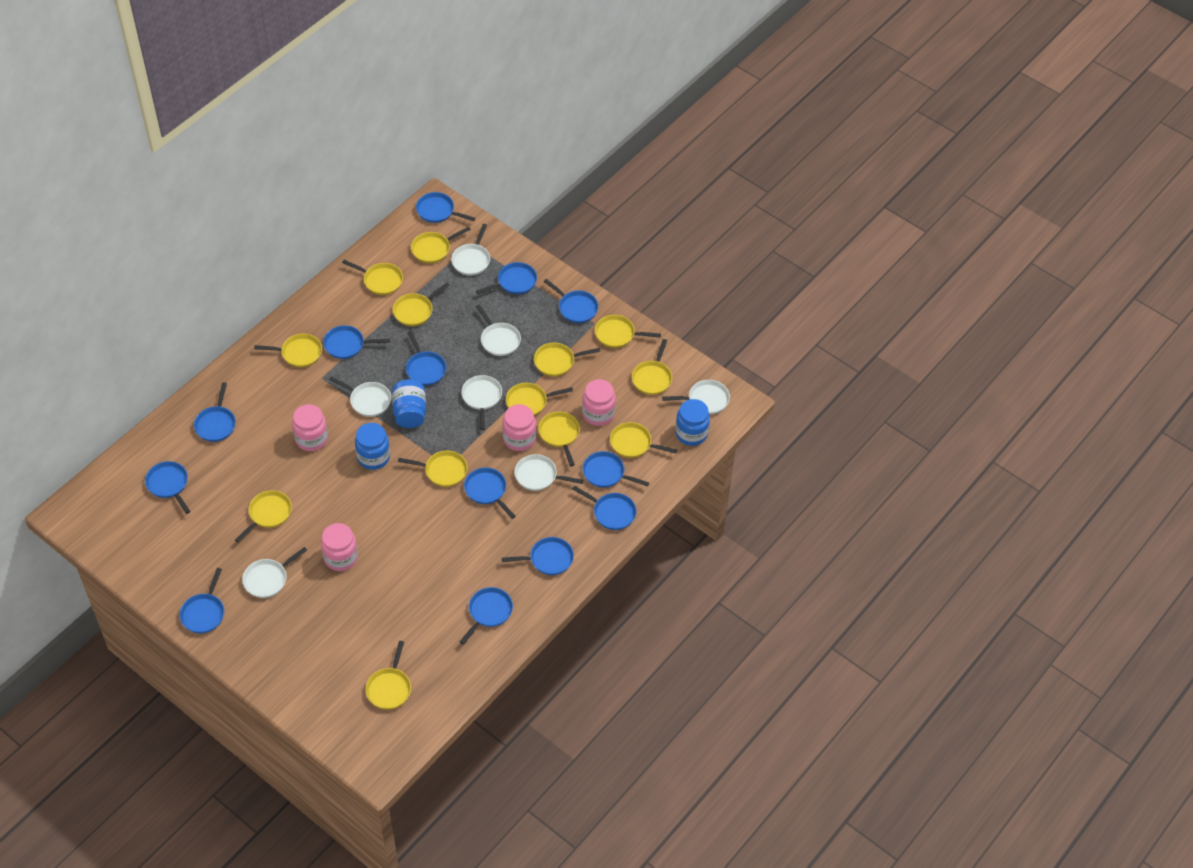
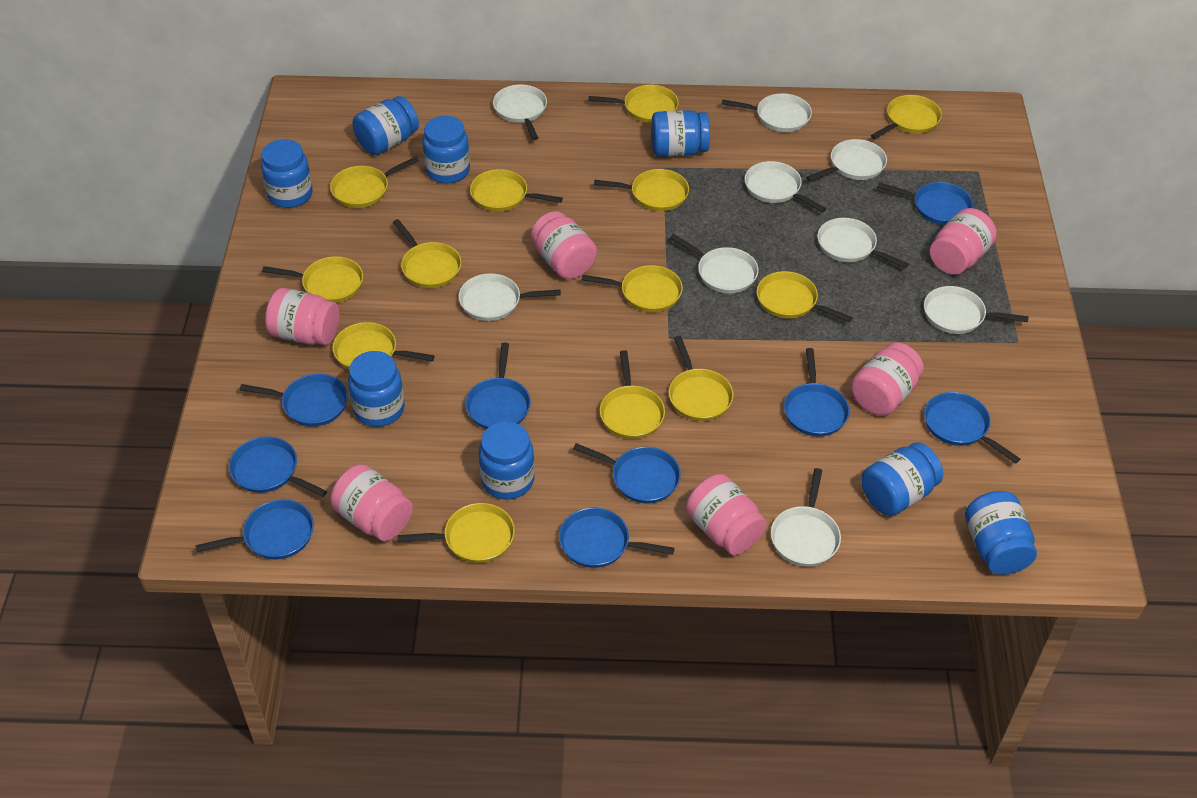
blue jar: 3 -> 8
blue pan: 13 -> 9
pink jar: 4 -> 6
white pan: 7 -> 9

